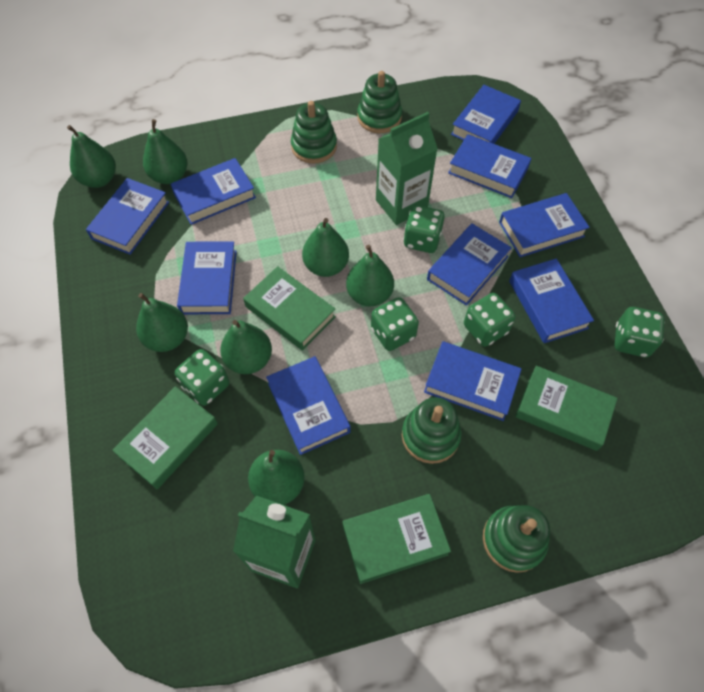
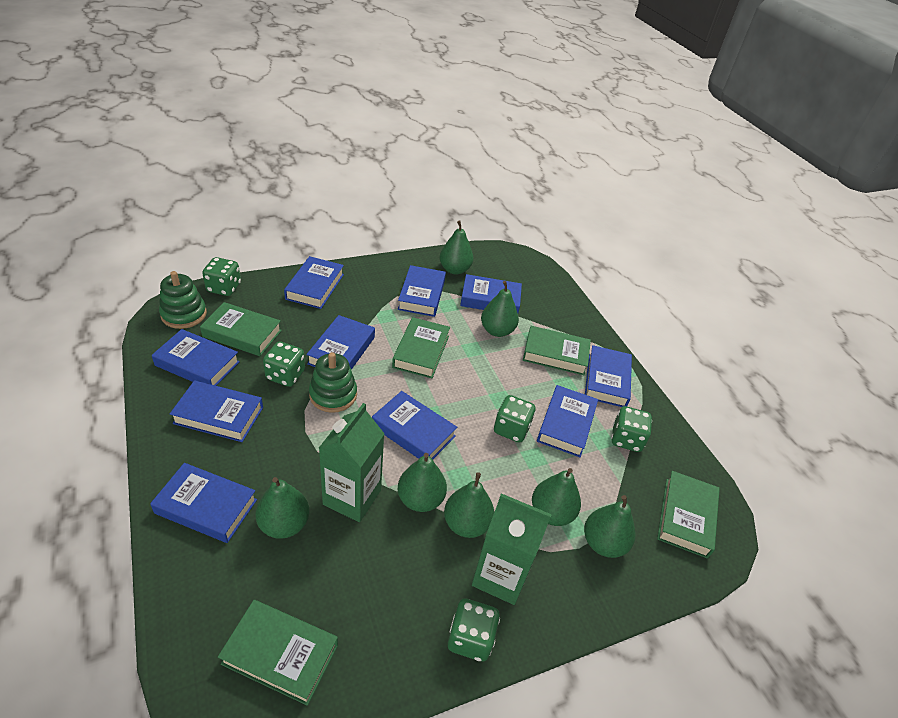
green book: 4 -> 5
green stacking toy: 4 -> 2

